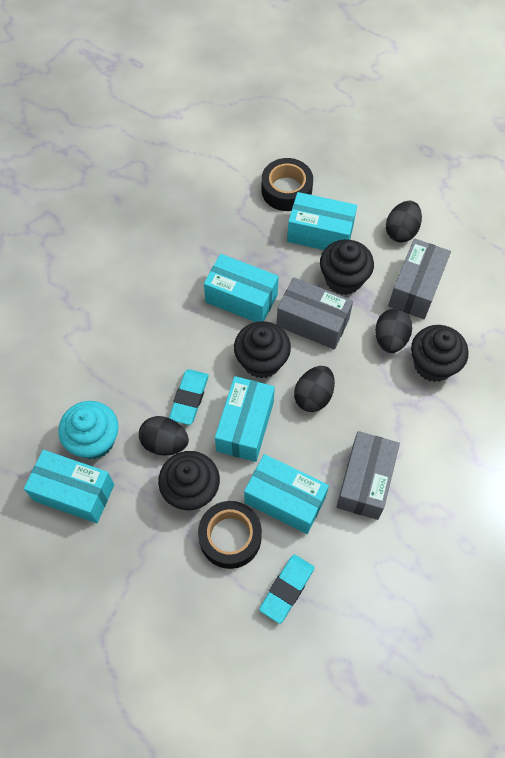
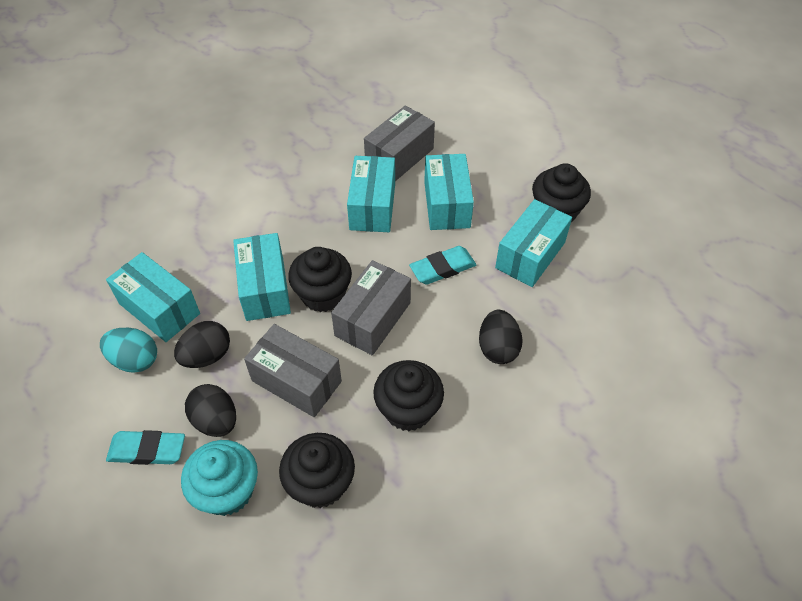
black egg: 4 -> 3
black tape: 2 -> 0
turquoise egg: 0 -> 1

